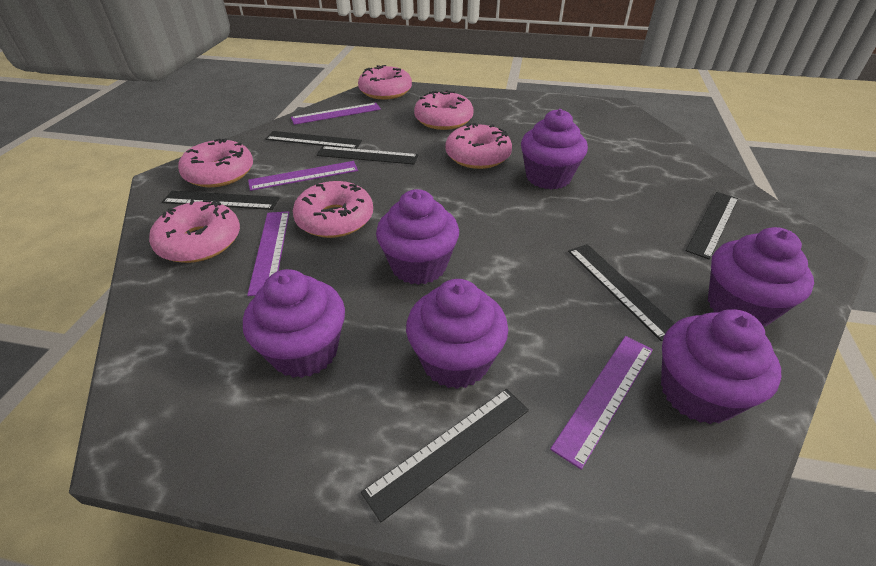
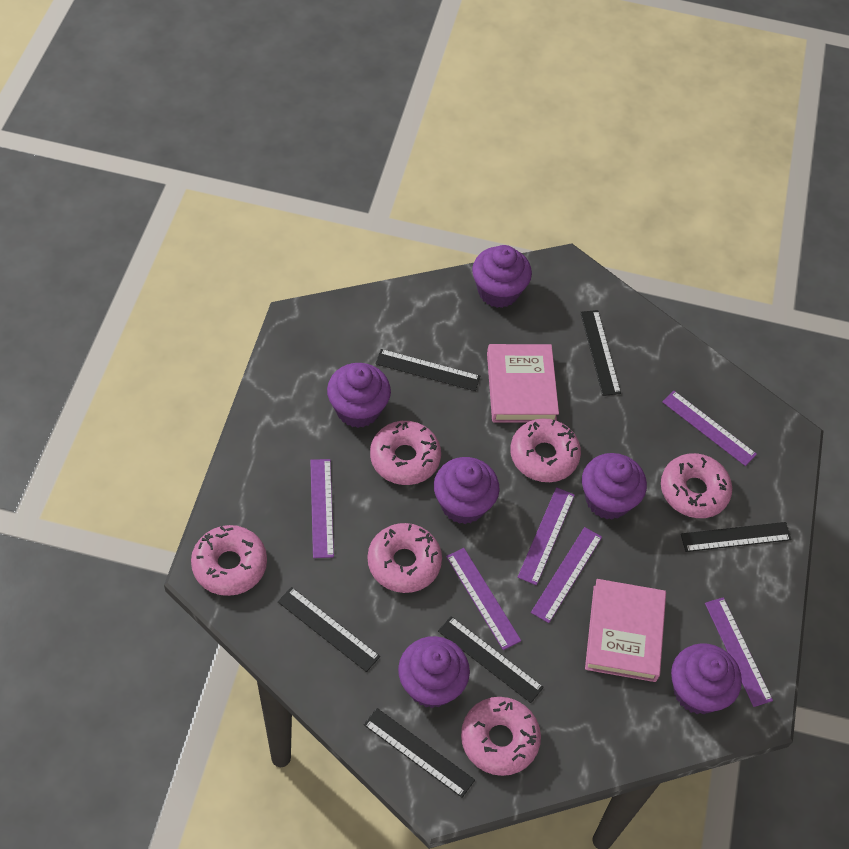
pink book: 0 -> 2
purple ruler: 4 -> 6

